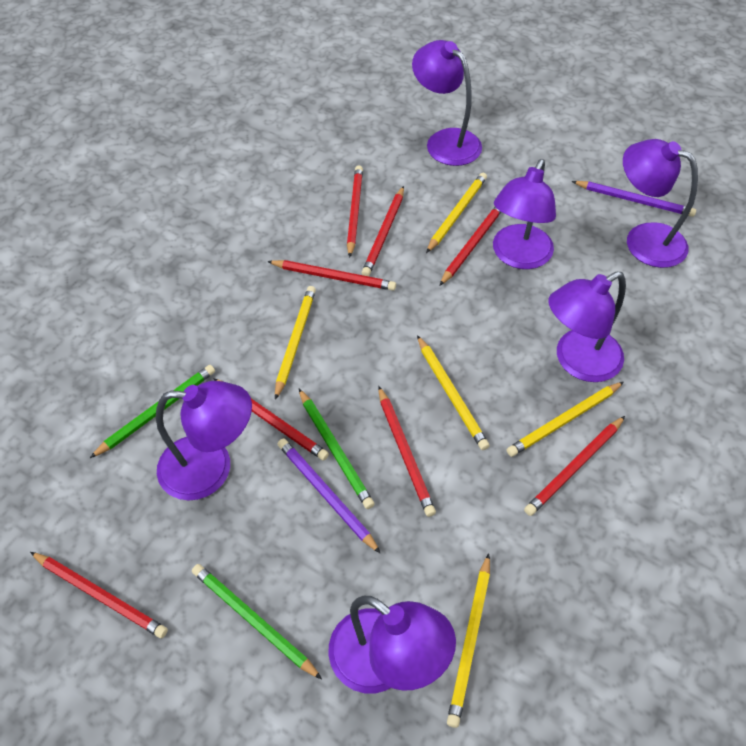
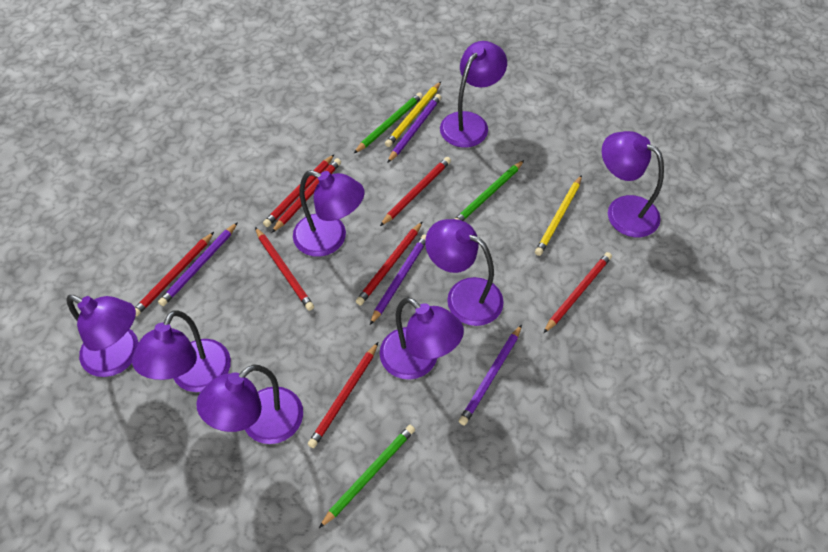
purple lamp: 6 -> 8
purple pencil: 2 -> 4
yellow pencil: 5 -> 2

